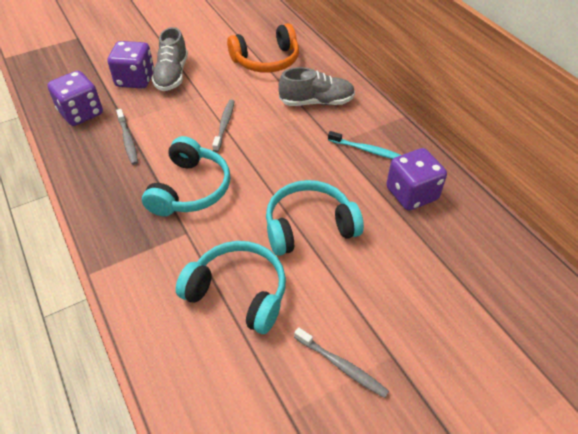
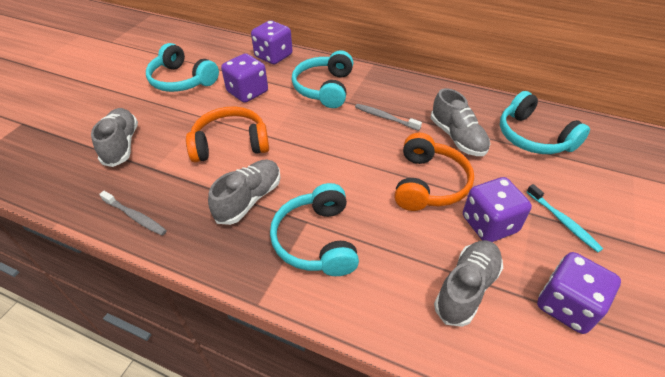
grey shoe: 2 -> 4
grey toothbrush: 3 -> 2
orange headphones: 1 -> 2
purple dice: 3 -> 4
turquoise headphones: 3 -> 4

